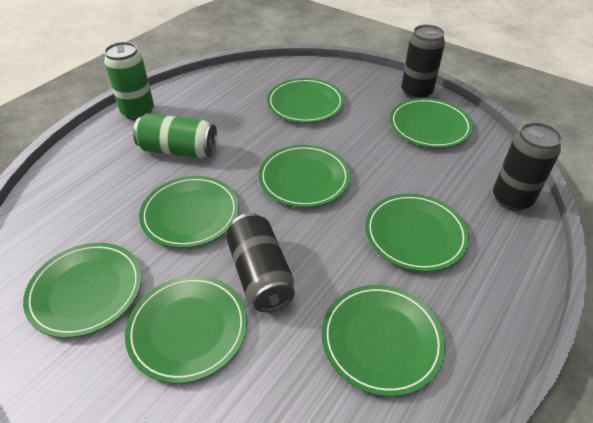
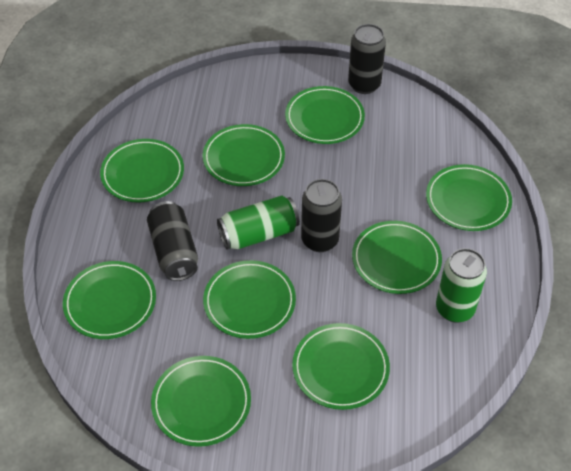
green plate: 8 -> 9

